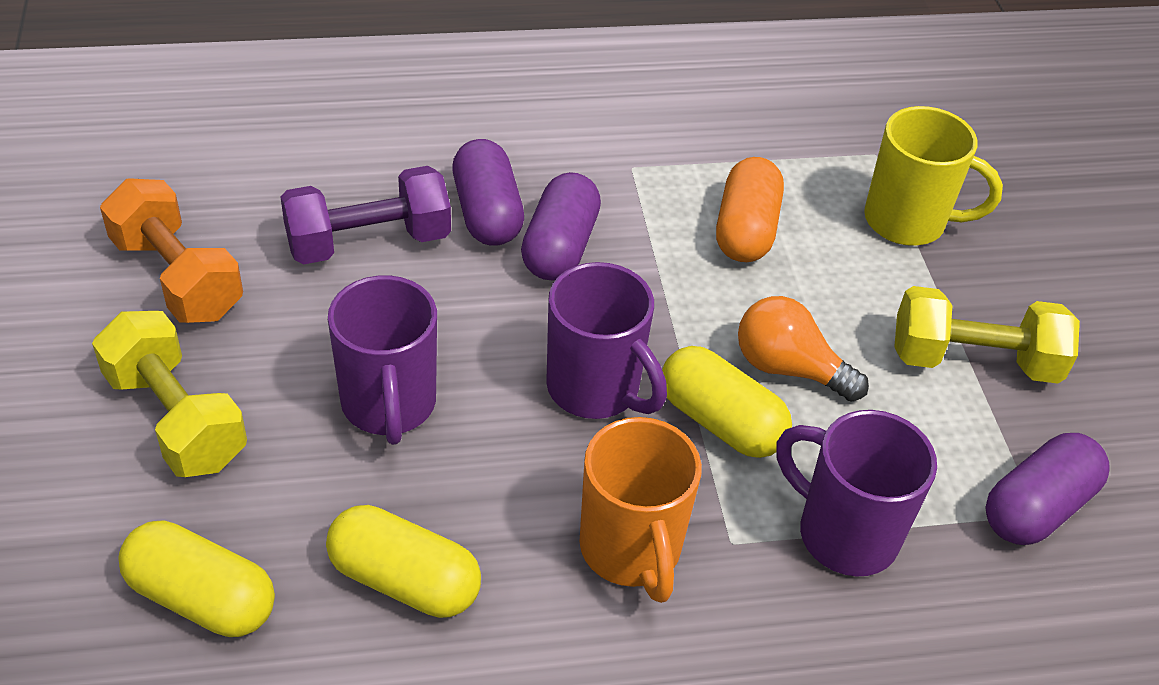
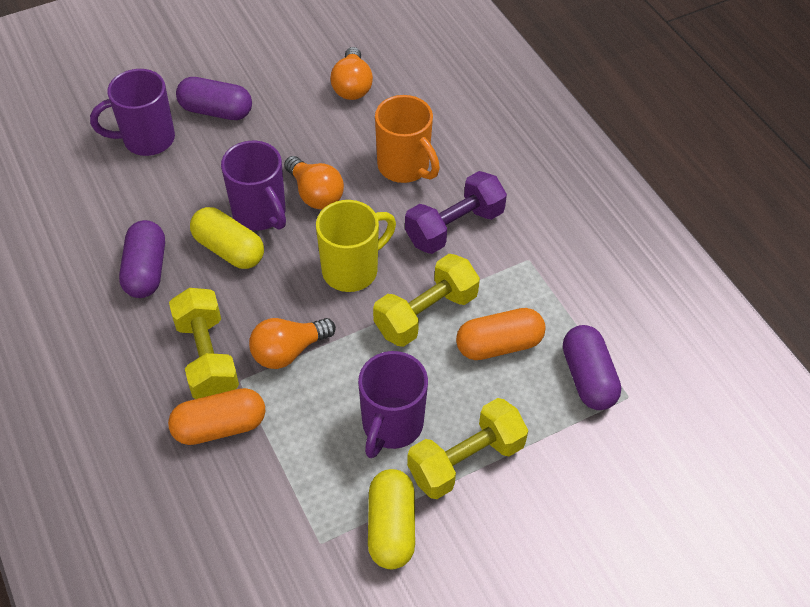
orange capsule: 1 -> 2
orange dumbbell: 1 -> 0
orange light bulb: 1 -> 3
yellow capsule: 3 -> 2
yellow dumbbell: 2 -> 3

